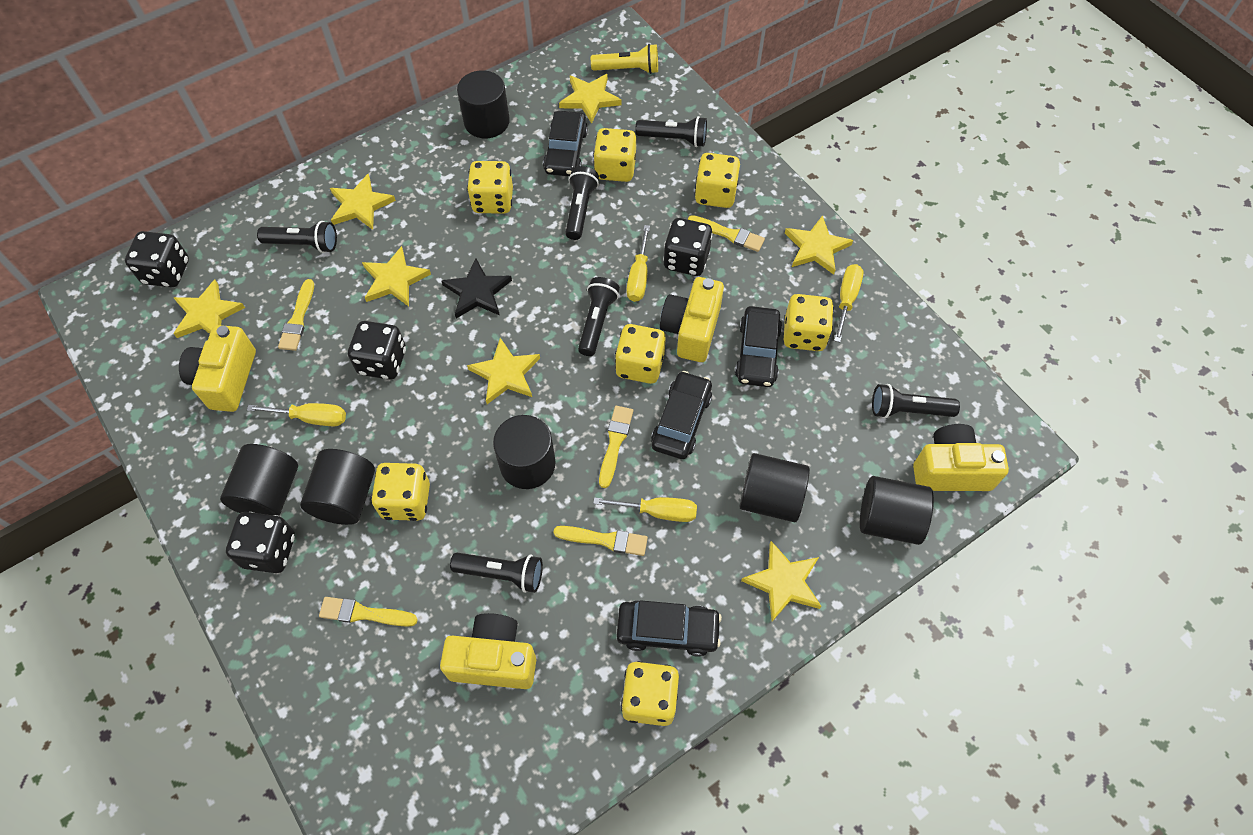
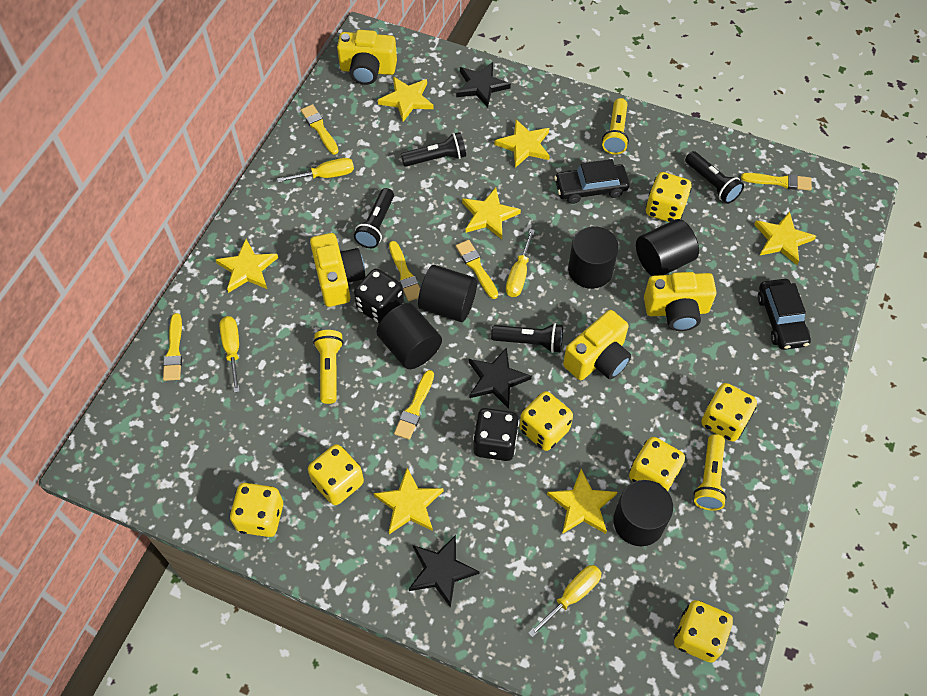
black car: 4 -> 2
black cylinder: 6 -> 5
black dice: 4 -> 2
black flashlight: 6 -> 4
black star: 1 -> 3
yellow brush: 5 -> 6
yellow flashlight: 1 -> 3

